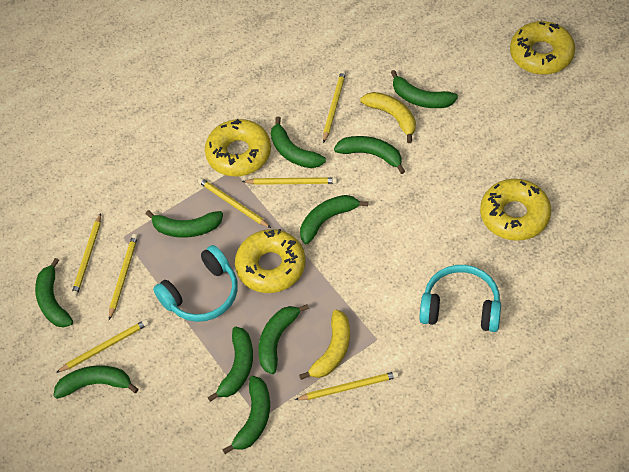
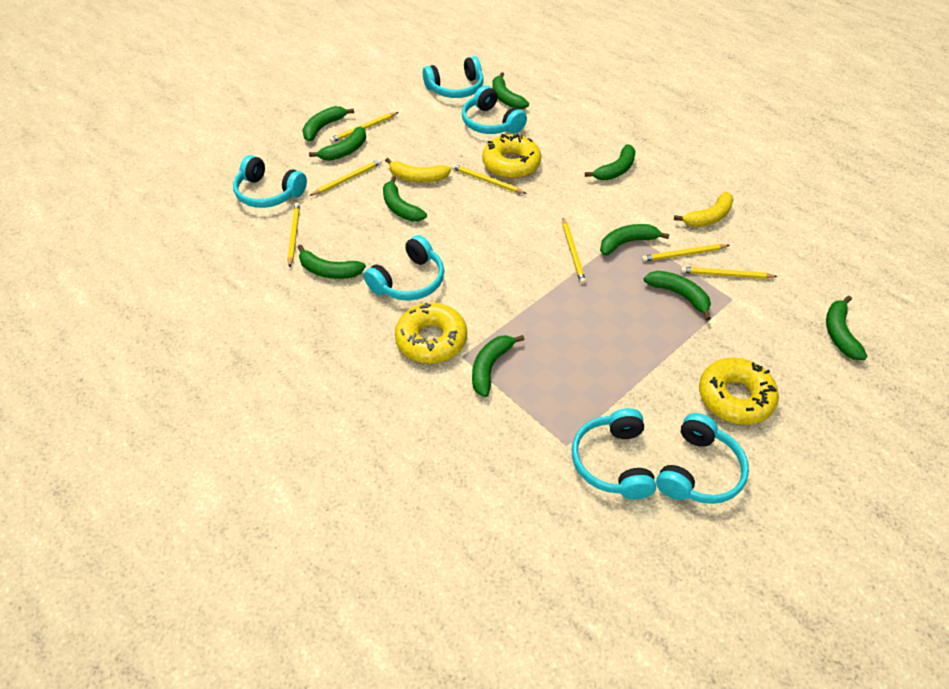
turquoise headphones: 2 -> 6
yellow donut: 4 -> 3

